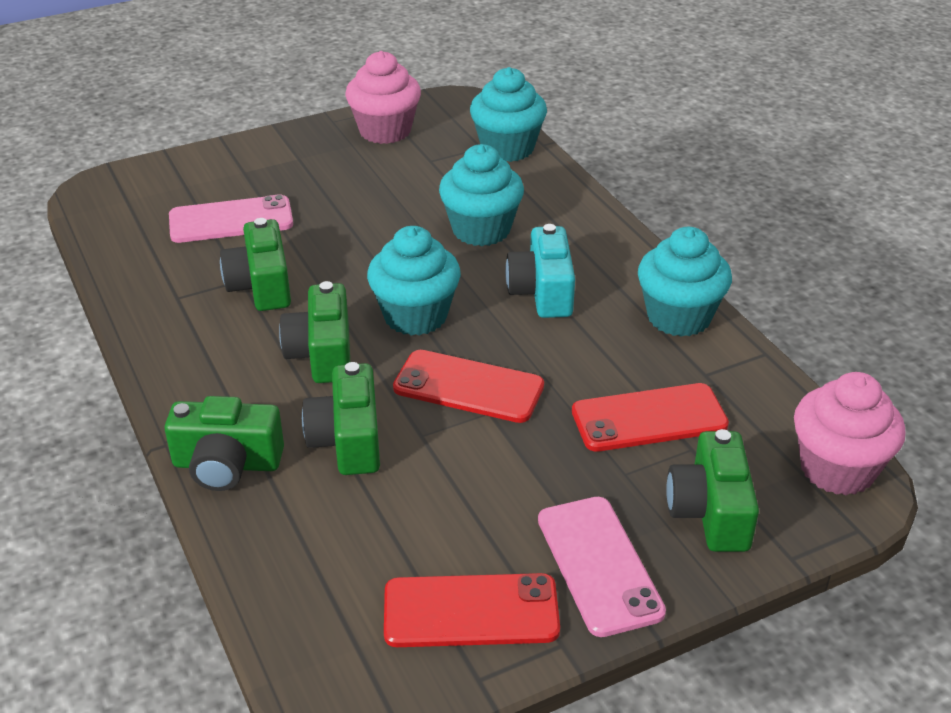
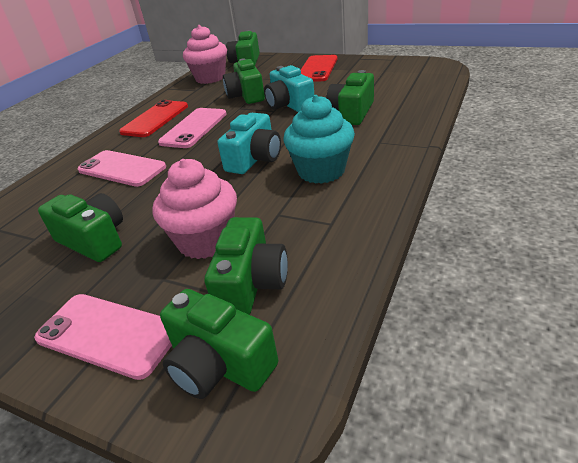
green camera: 5 -> 6
pink phone: 2 -> 3
red phone: 3 -> 2
turquoise camera: 1 -> 2
turquoise cupcake: 4 -> 1

